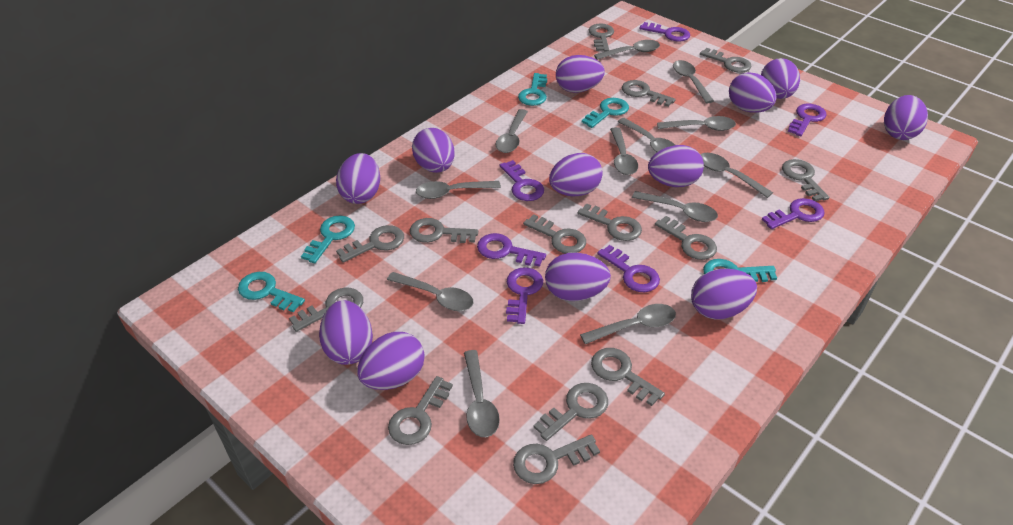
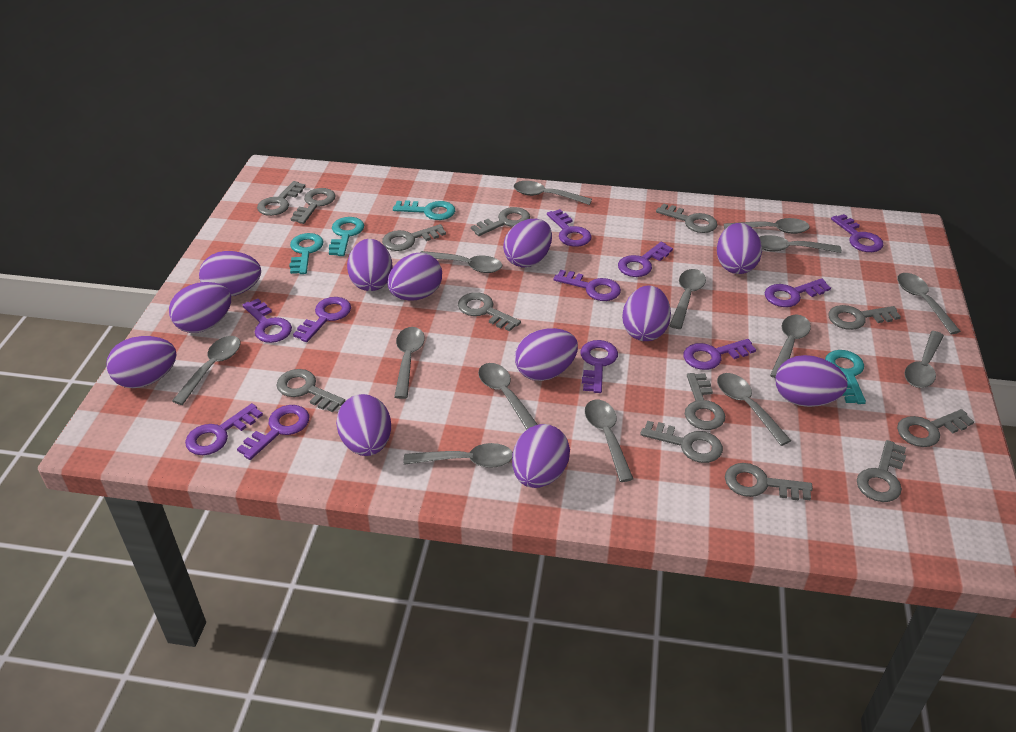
grey key: 14 -> 13
grey spoon: 12 -> 14
purple key: 7 -> 11
turquoise key: 5 -> 4

